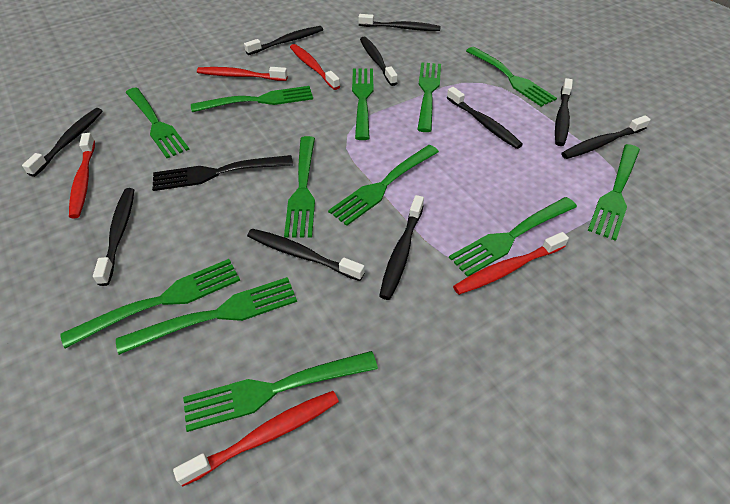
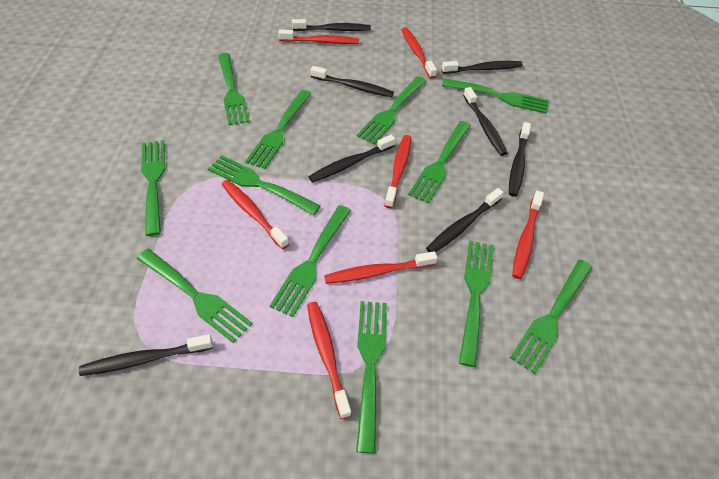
black fork: 1 -> 0
black toothbrush: 10 -> 8
red toothbrush: 5 -> 7

